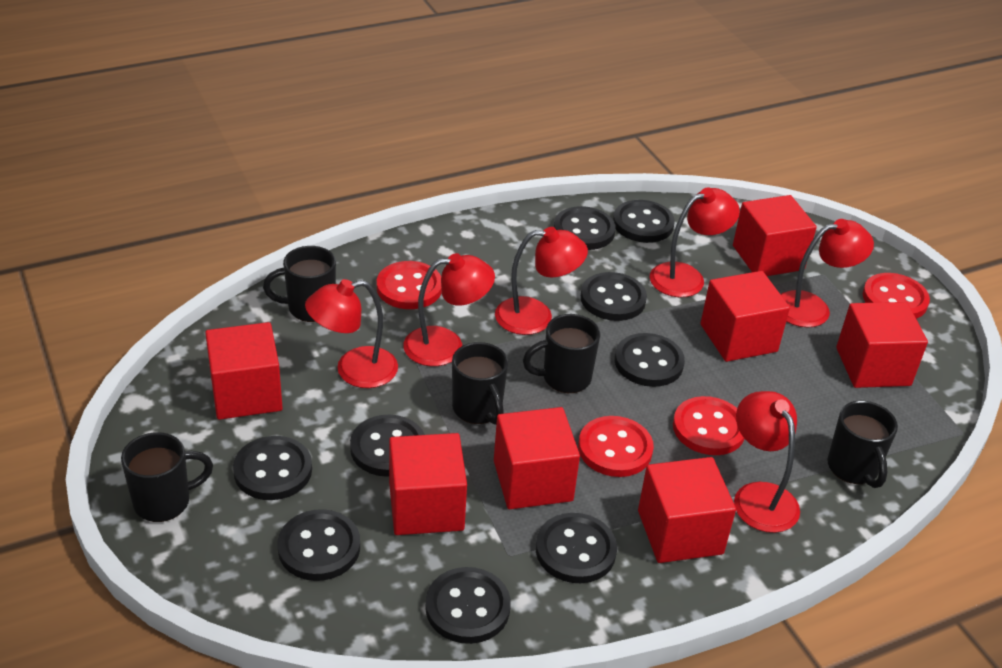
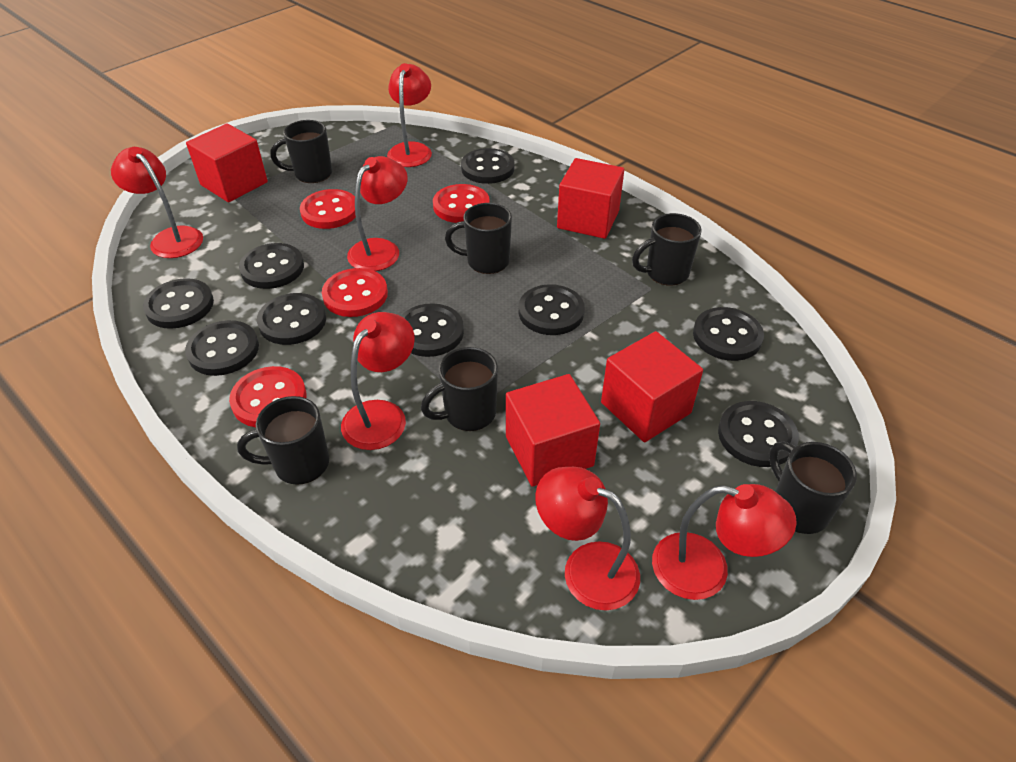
black mug: 5 -> 6
red cube: 7 -> 4

